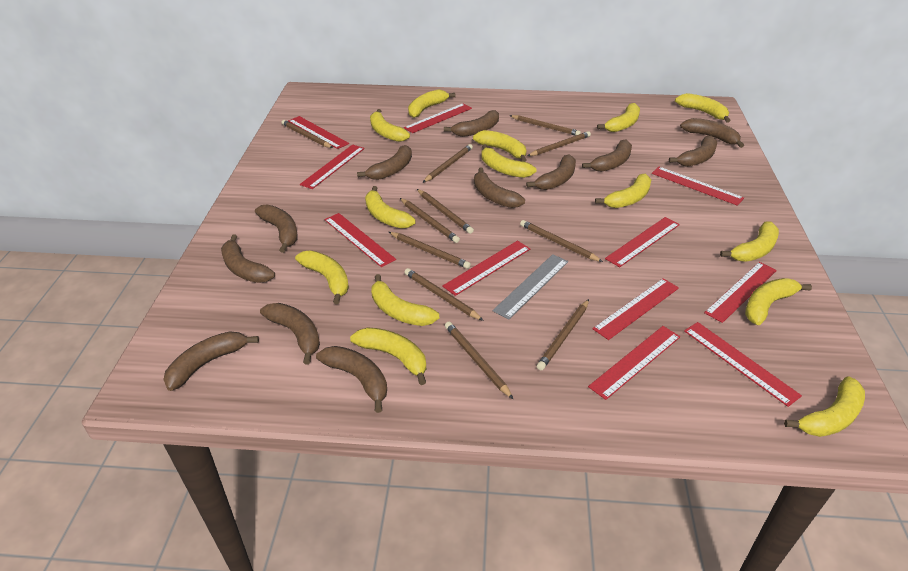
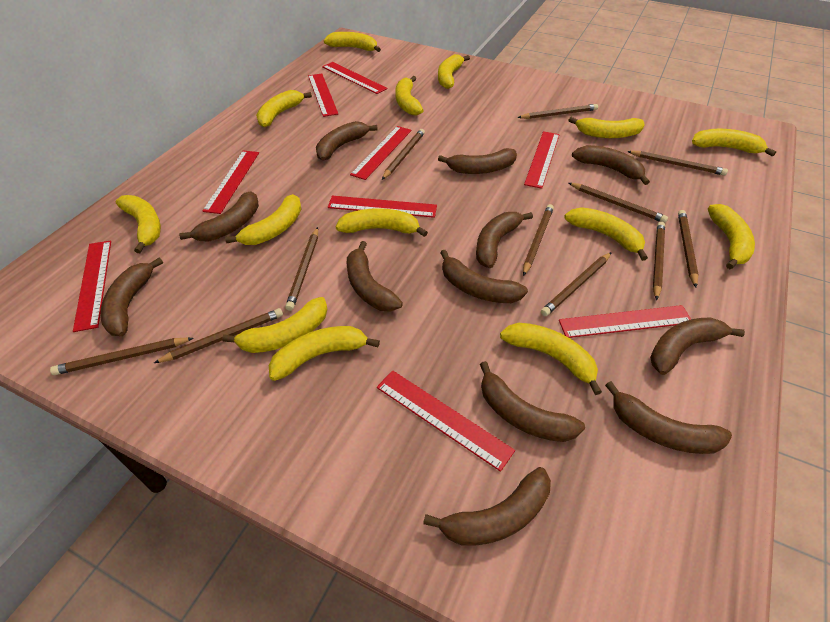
grey ruler: 1 -> 0
red ruler: 11 -> 9

